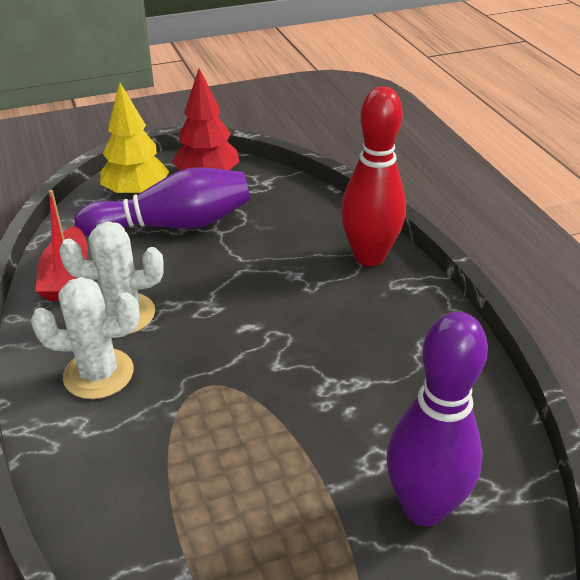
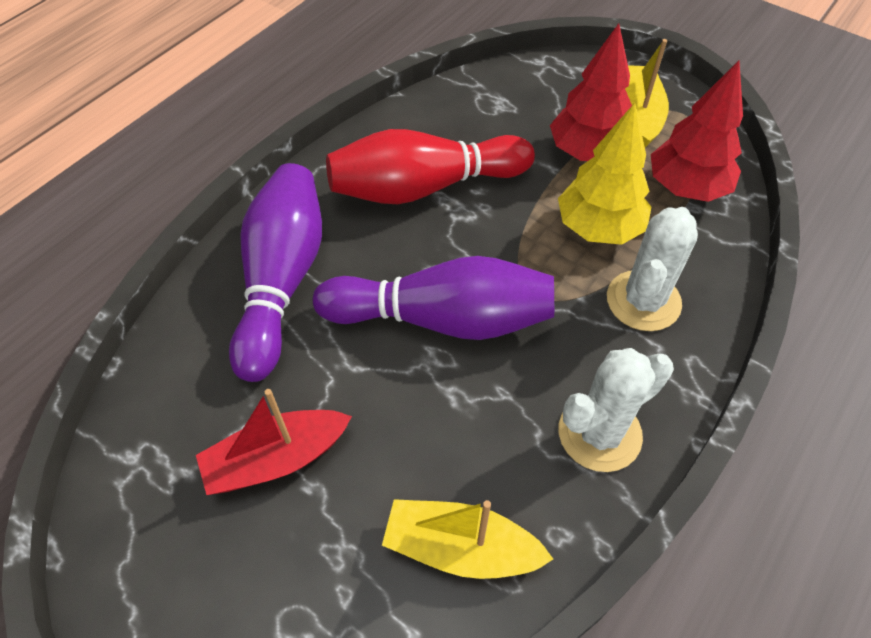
red tree: 1 -> 2
yellow boat: 0 -> 2

